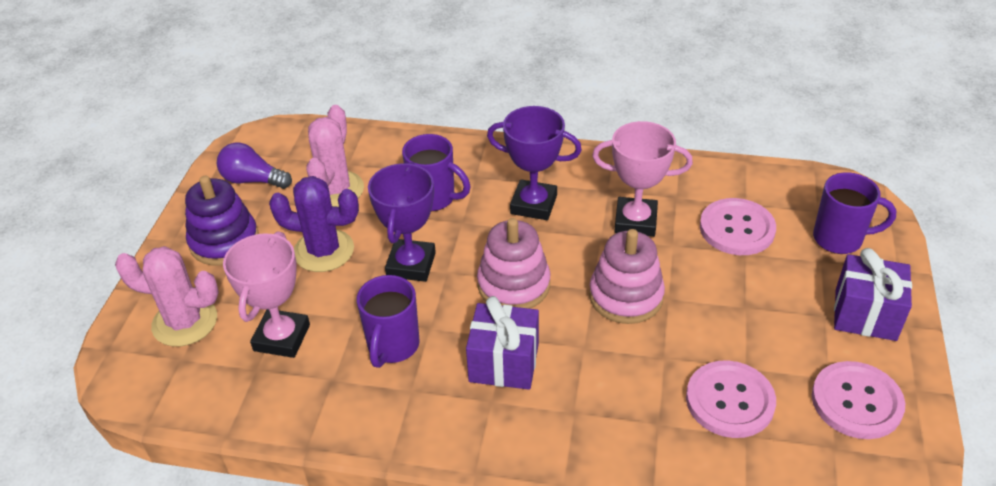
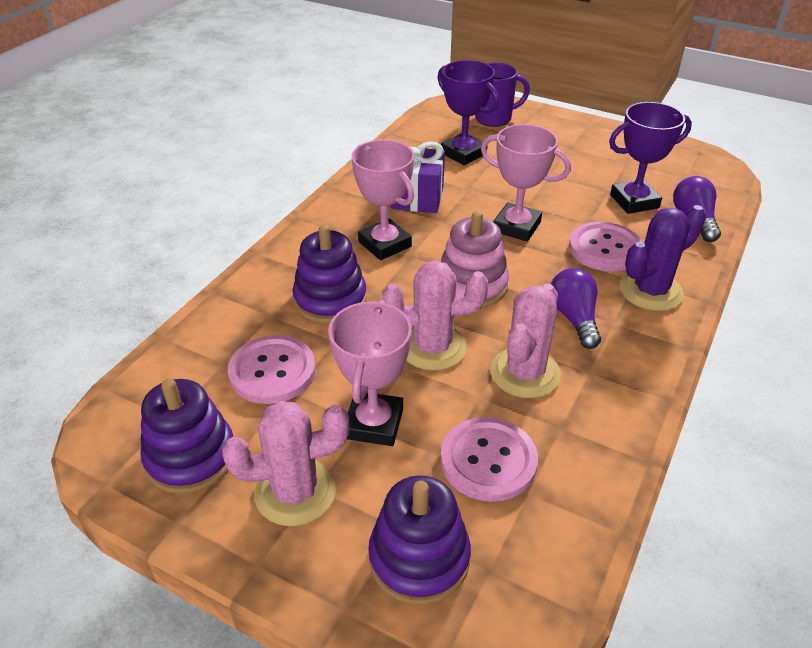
pink cactus: 2 -> 3
pink stacking toy: 2 -> 1
pink trophy: 2 -> 3
purple gift: 2 -> 1
purple light bulb: 1 -> 2
purple mug: 3 -> 1
purple stacking toy: 1 -> 3

